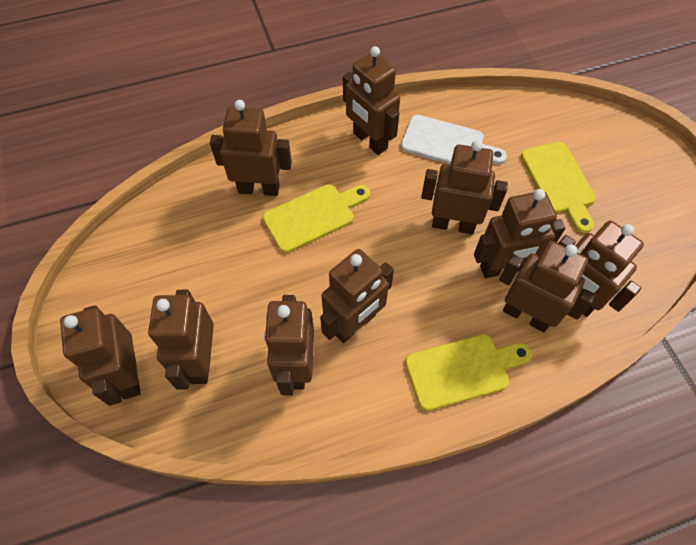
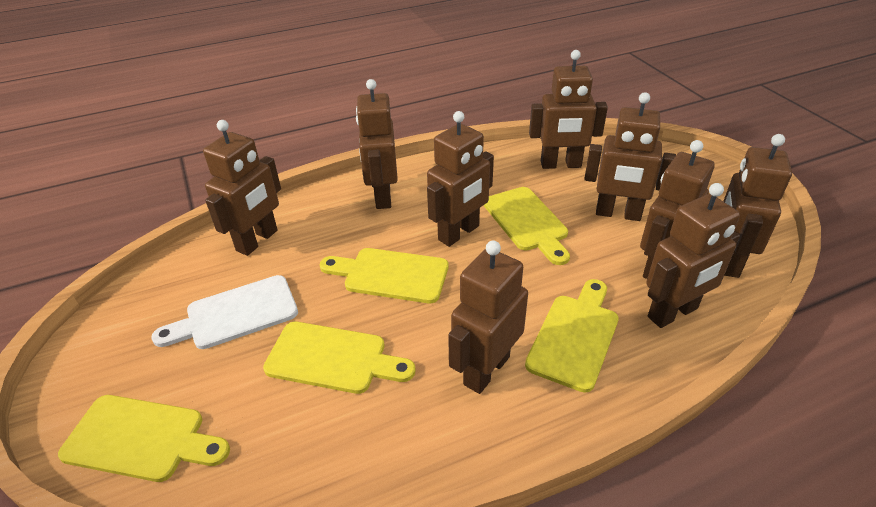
brown robot: 10 -> 9
yellow cutting board: 3 -> 5

